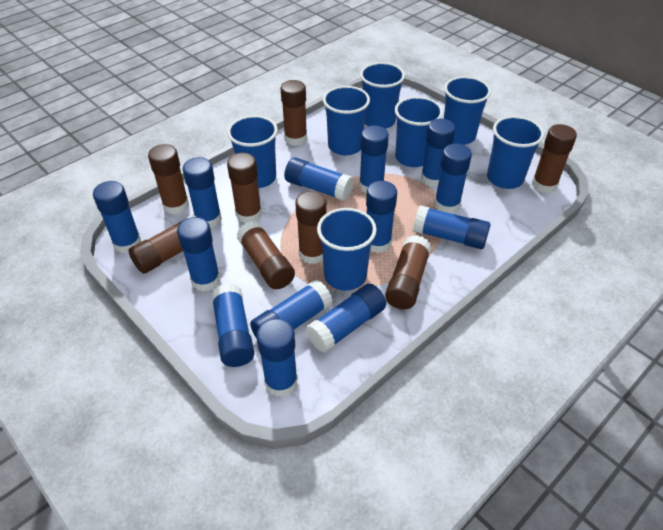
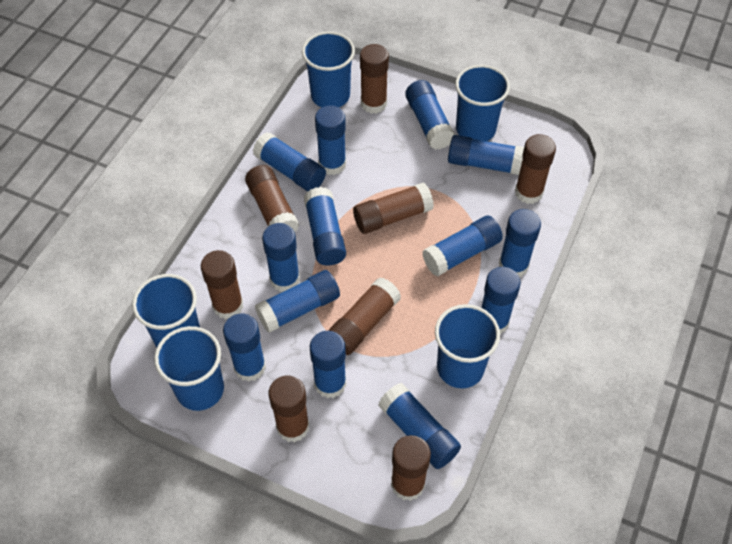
blue cup: 7 -> 5

